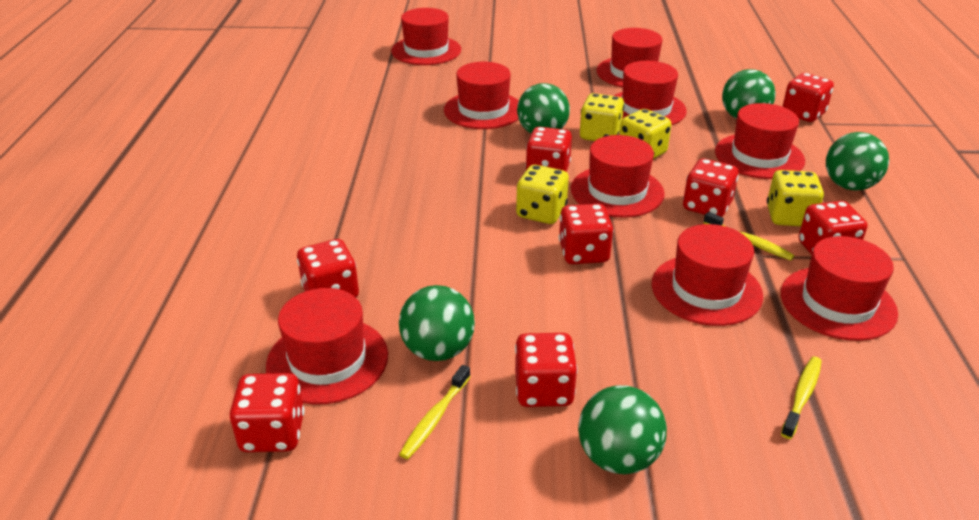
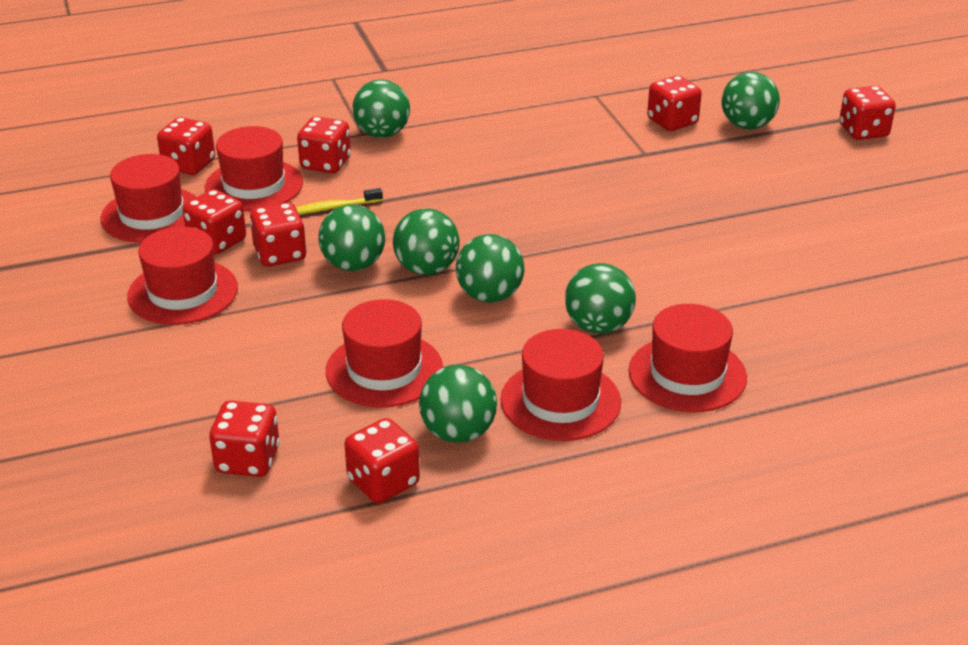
green ball: 5 -> 7
red hat: 9 -> 6
yellow dice: 4 -> 0
yellow toothbrush: 3 -> 1

